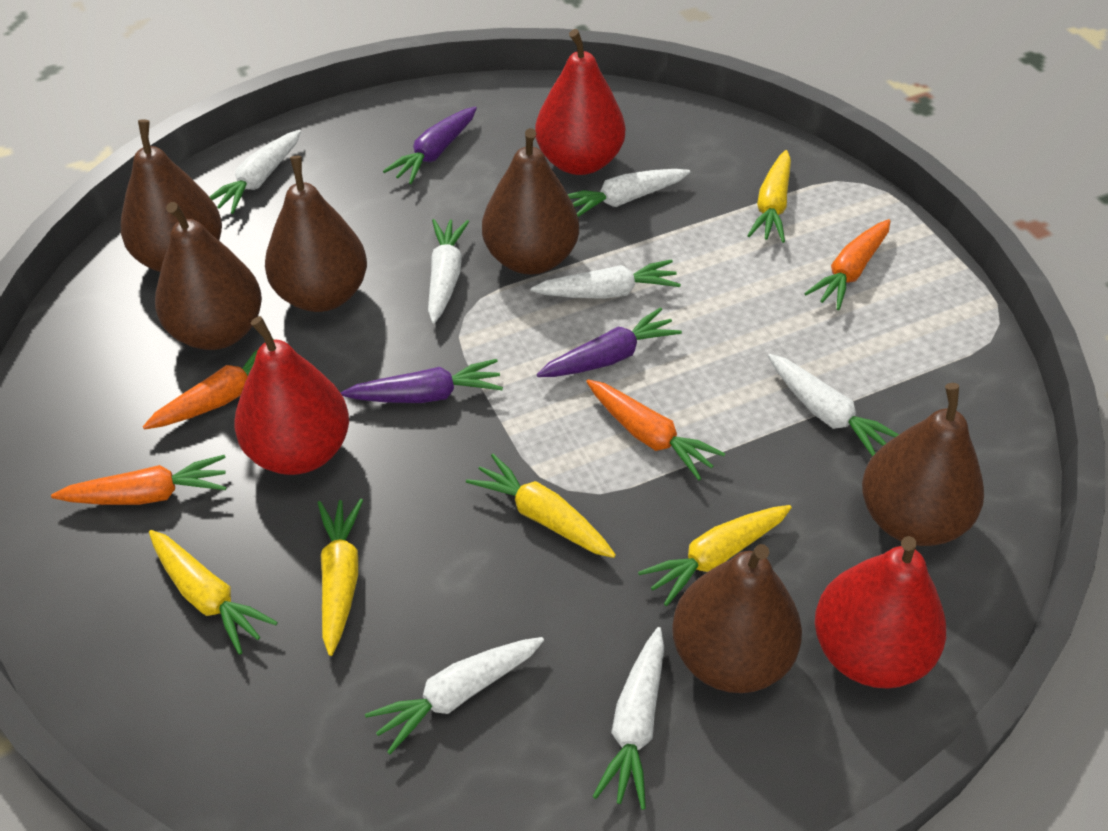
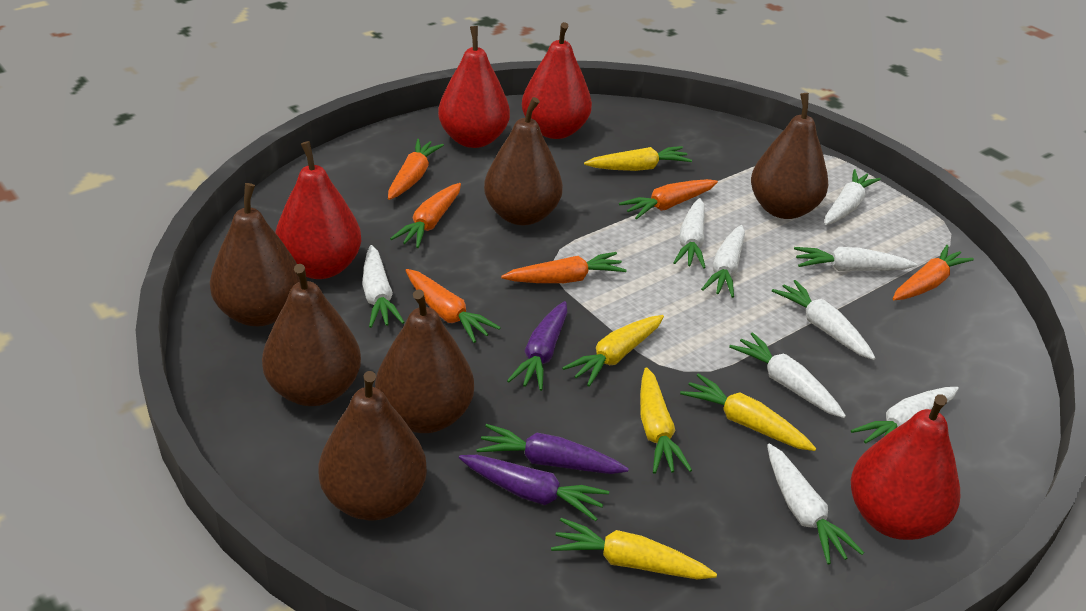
orange carrot: 4 -> 6
red pear: 3 -> 4
white carrot: 7 -> 9

